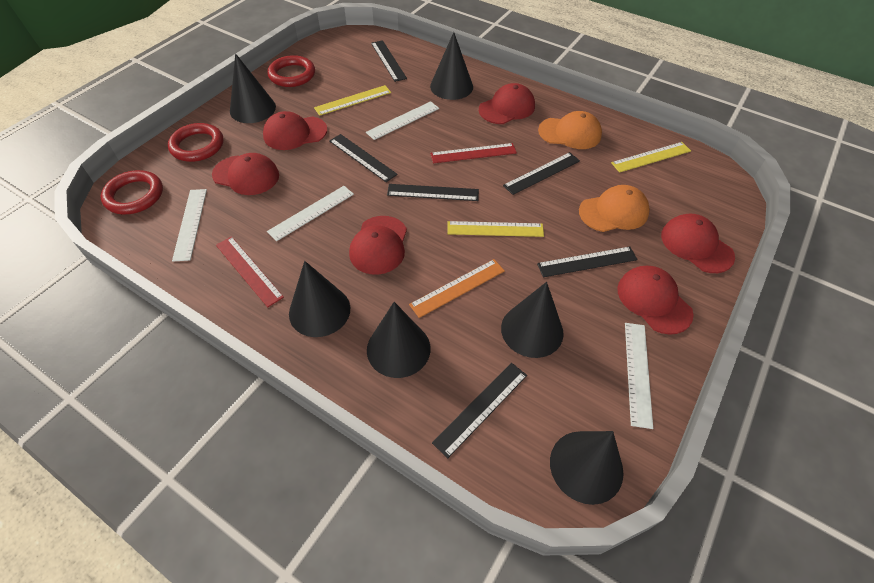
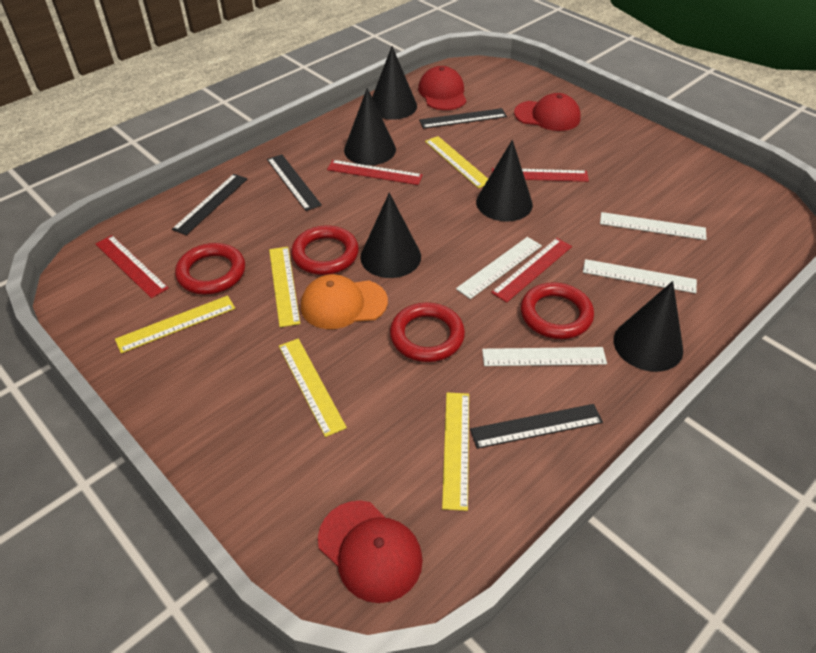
black cone: 6 -> 5
black ruler: 6 -> 4
orange cap: 2 -> 1
orange ruler: 1 -> 0
red cap: 6 -> 3
red ring: 3 -> 4
red ruler: 2 -> 4
yellow ruler: 3 -> 5

